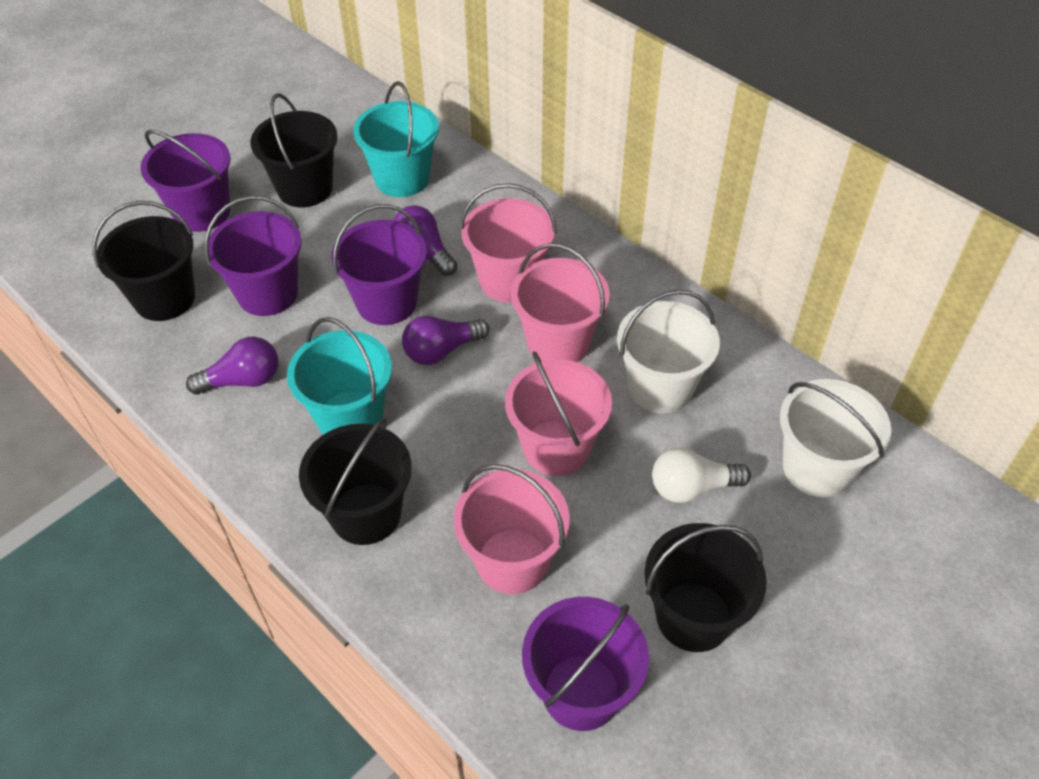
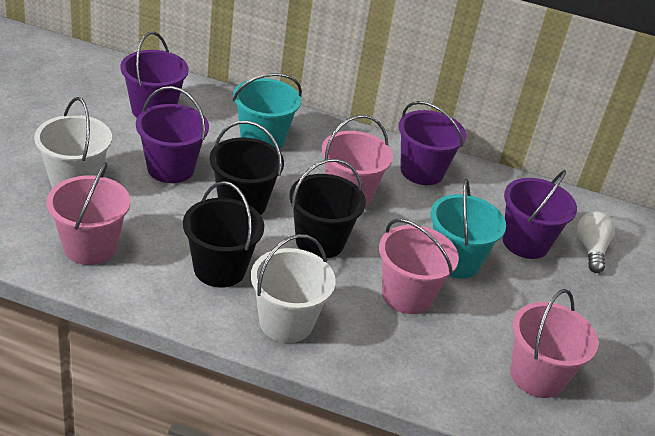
black bucket: 4 -> 3
purple light bulb: 3 -> 0

